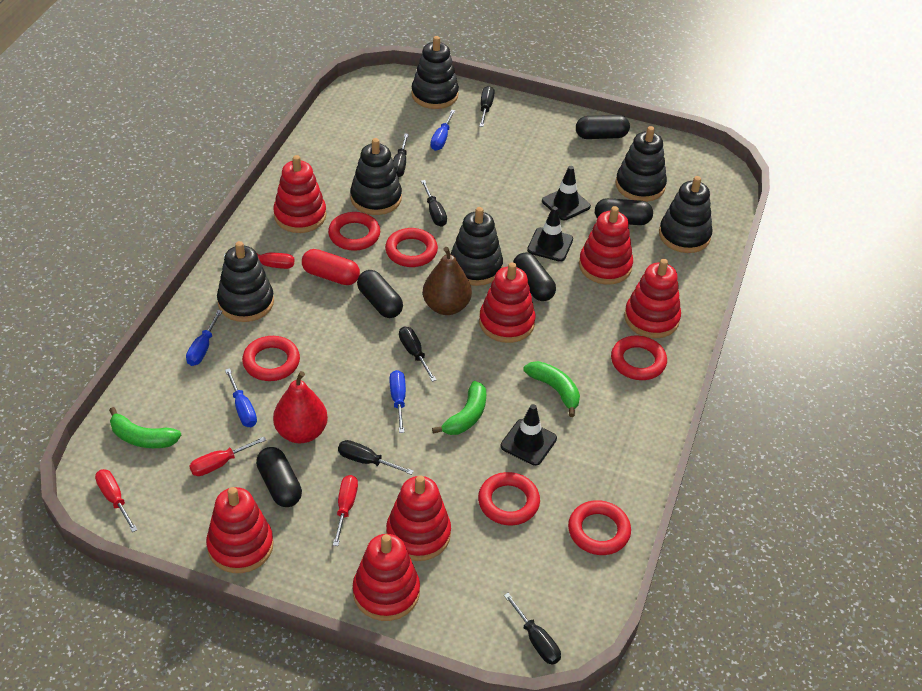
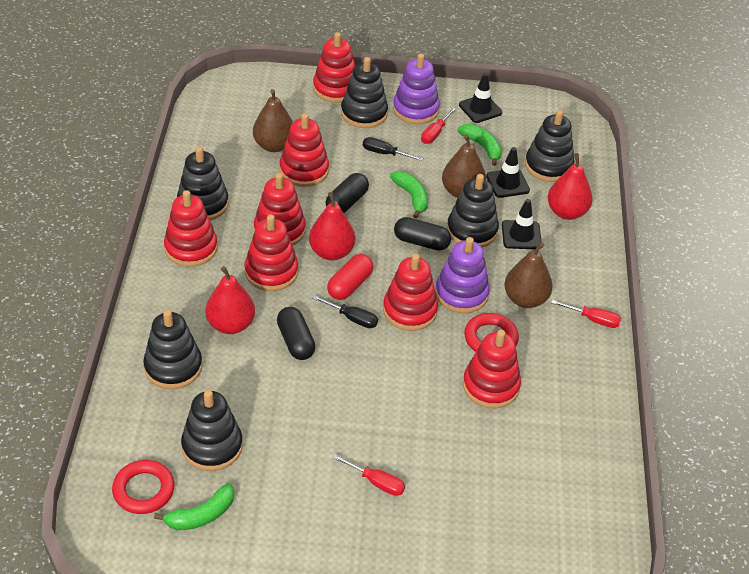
black capsule: 5 -> 3
black screwdriver: 6 -> 2
blue screwdriver: 4 -> 0
brown pear: 1 -> 3
purple stacking toy: 0 -> 2
red pear: 1 -> 3
red ring: 6 -> 2
red screwdriver: 4 -> 3

